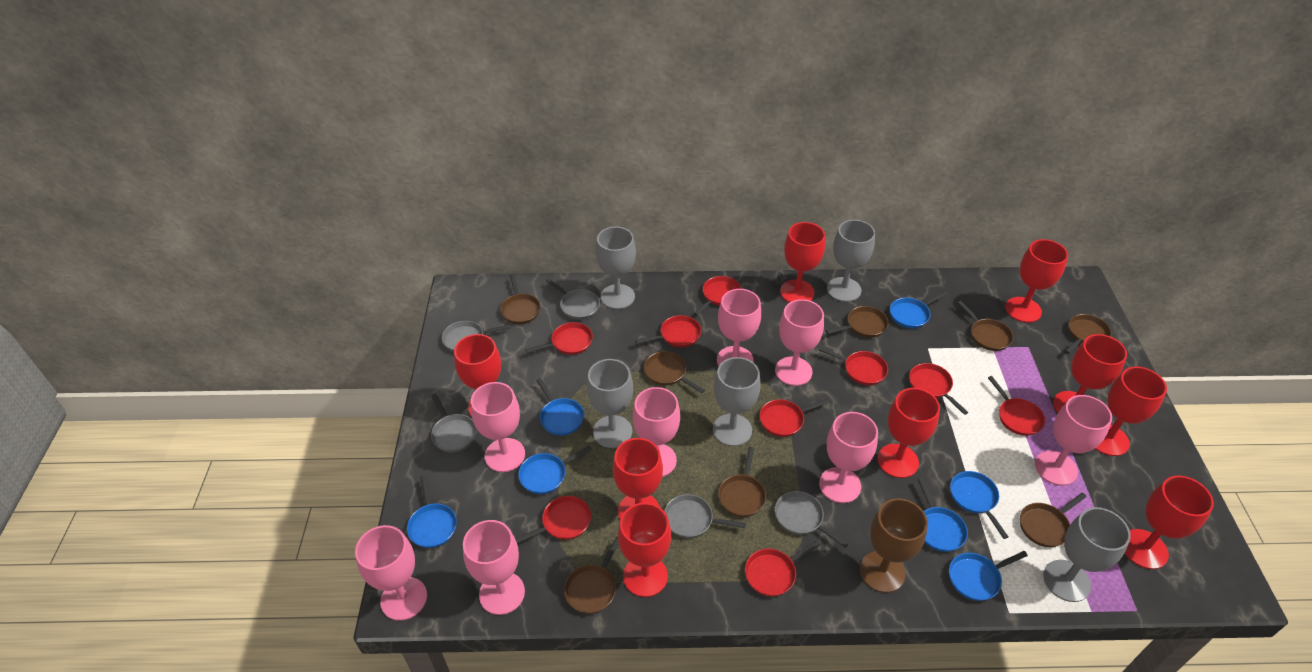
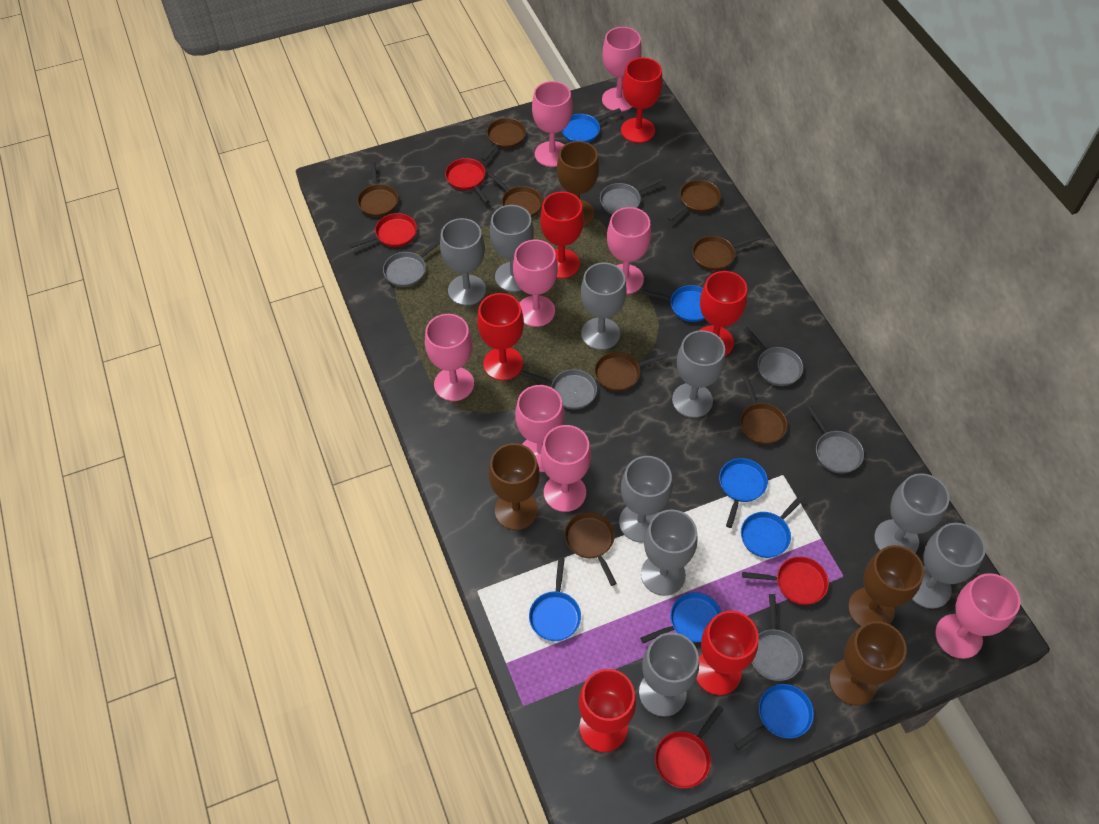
brown goblet: 1 -> 4
grey goblet: 5 -> 9
grey pan: 5 -> 6
red goblet: 9 -> 6
red pan: 9 -> 4

